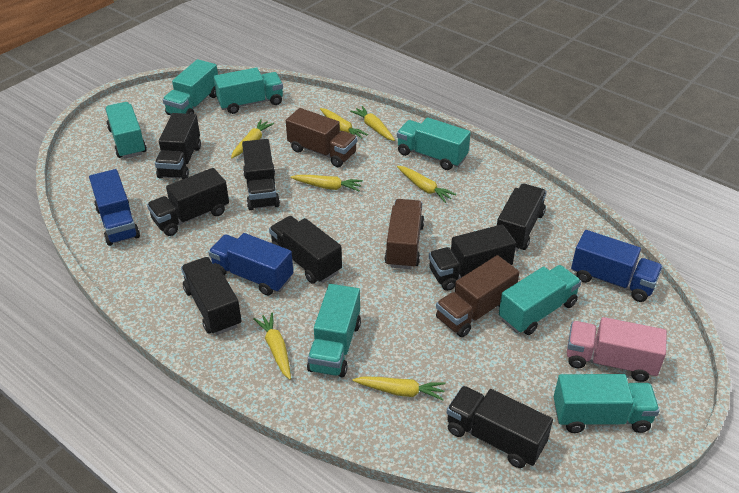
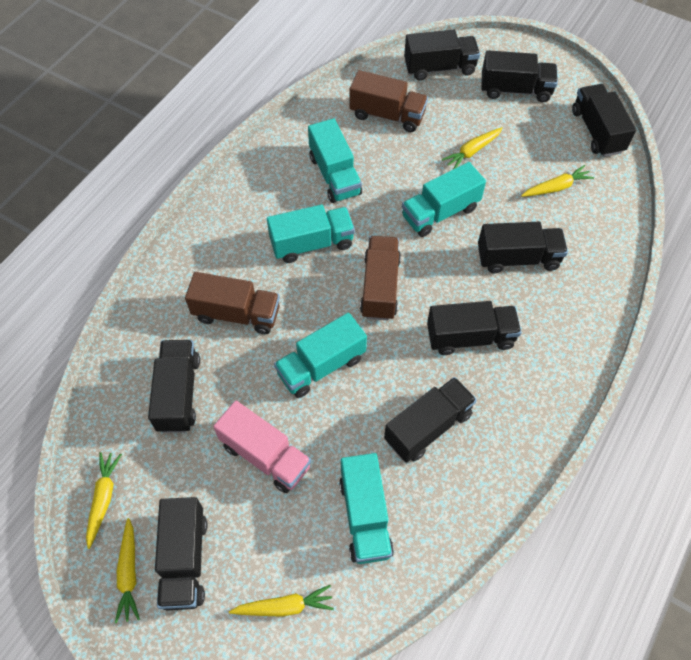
blue truck: 3 -> 0
turquoise truck: 7 -> 5
yellow carrot: 7 -> 5

